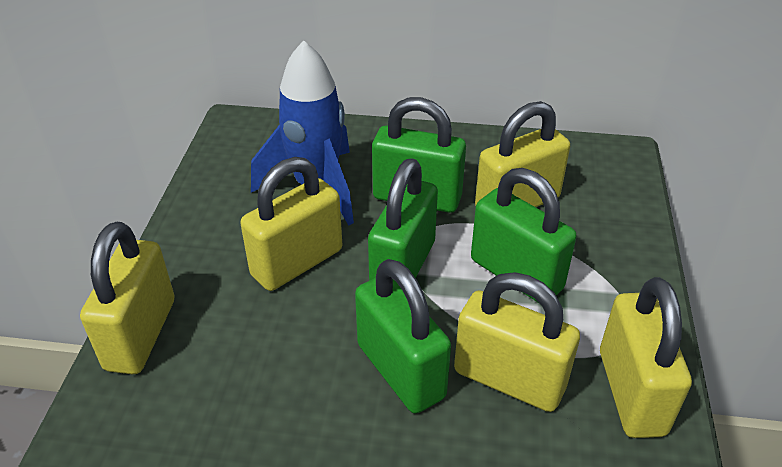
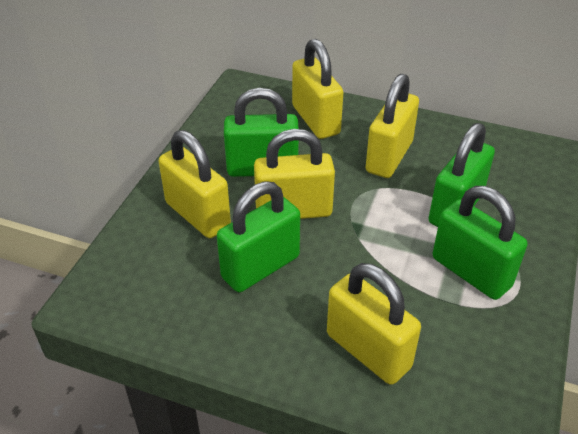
blue rocket: 1 -> 0

